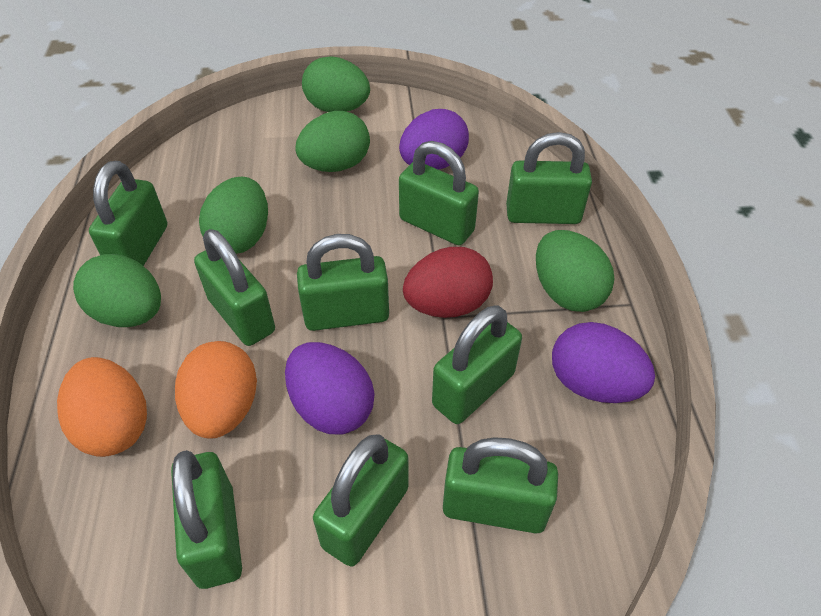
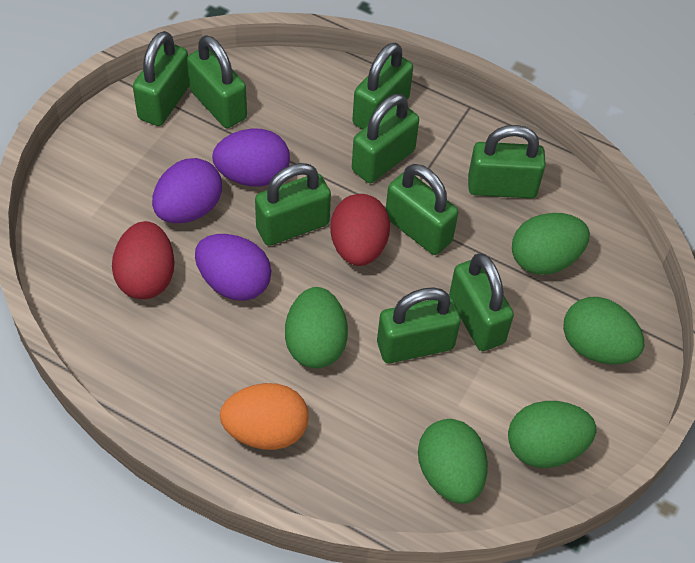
orange egg: 2 -> 1
red egg: 1 -> 2

